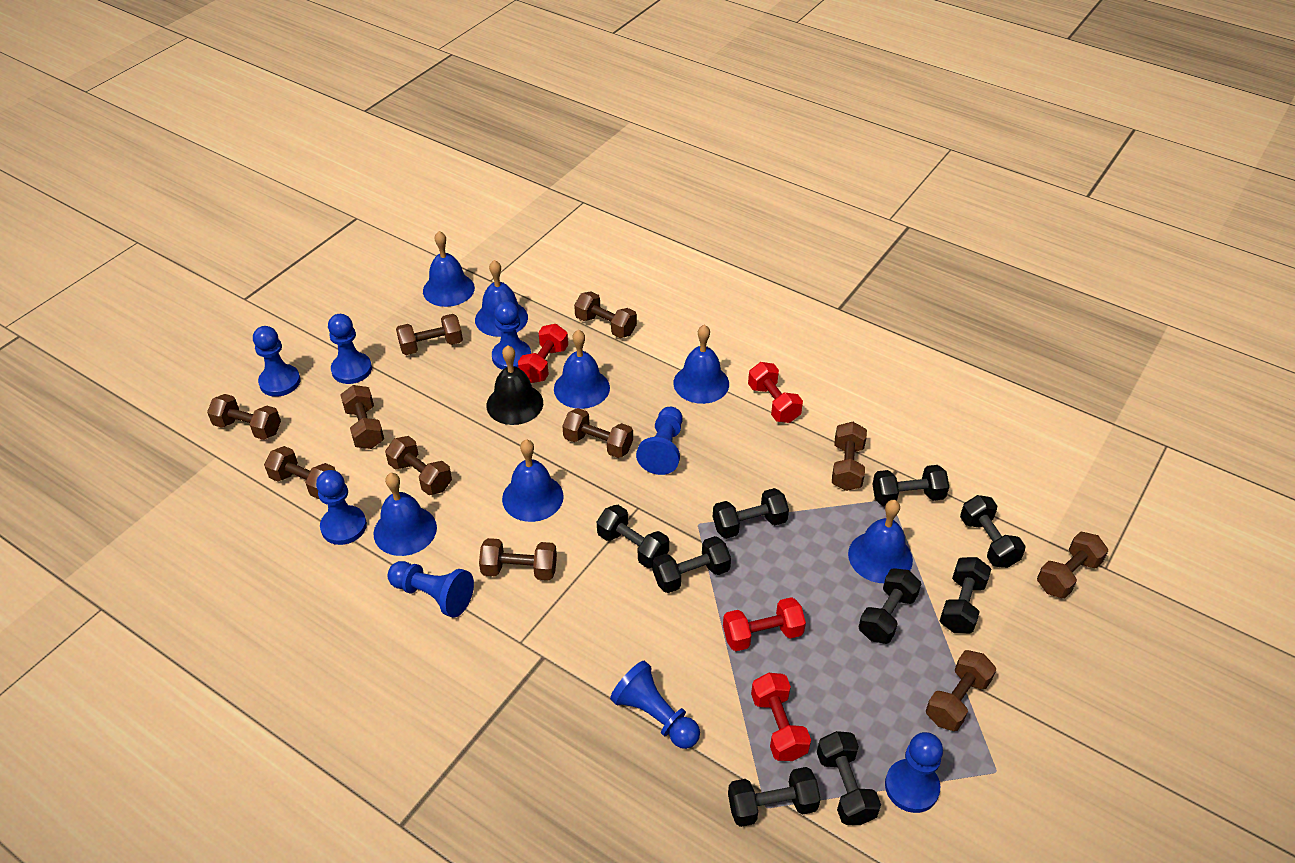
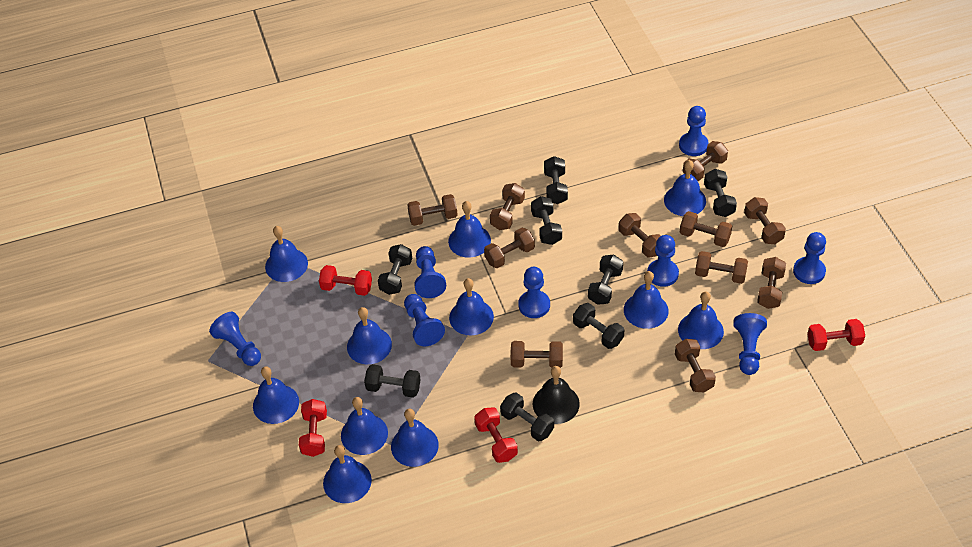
black dumbbell: 9 -> 8
blue bell: 7 -> 11

